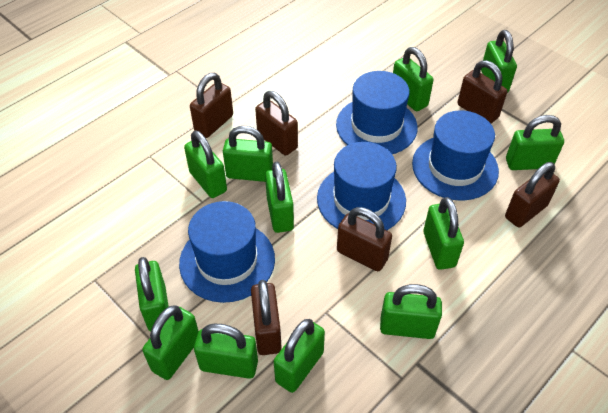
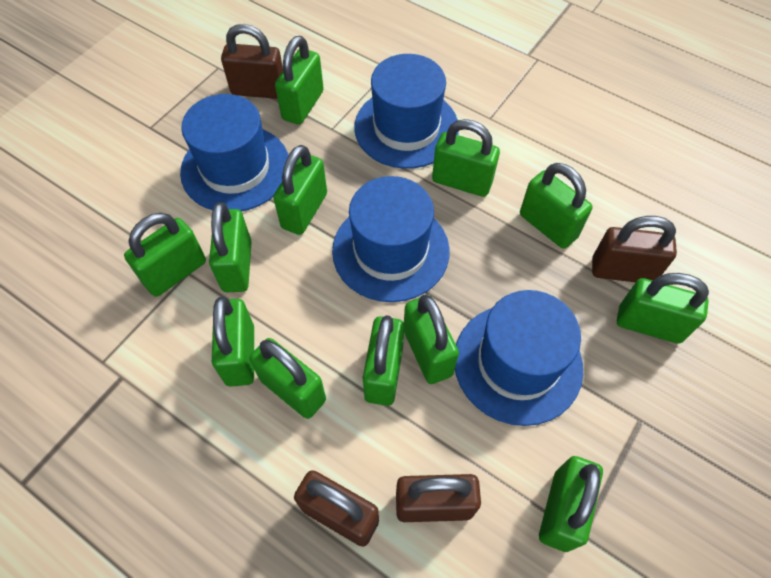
brown padlock: 6 -> 4

